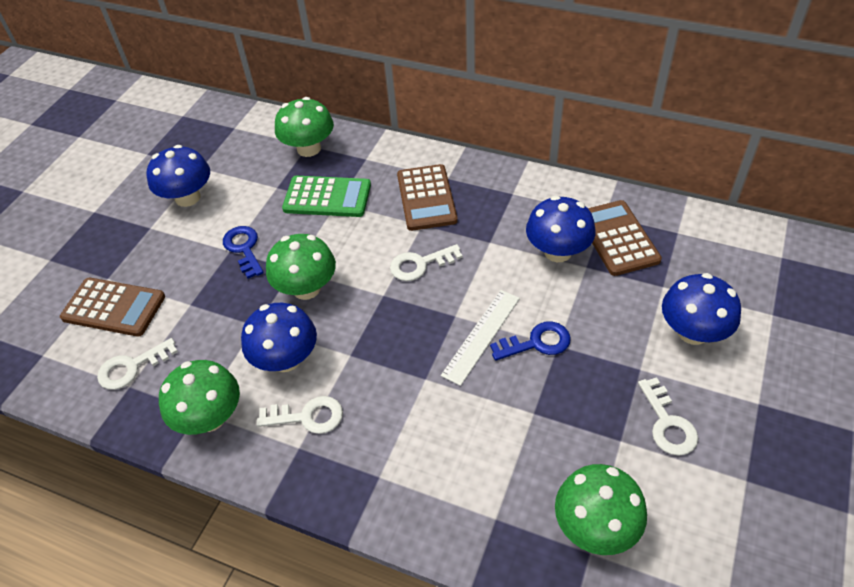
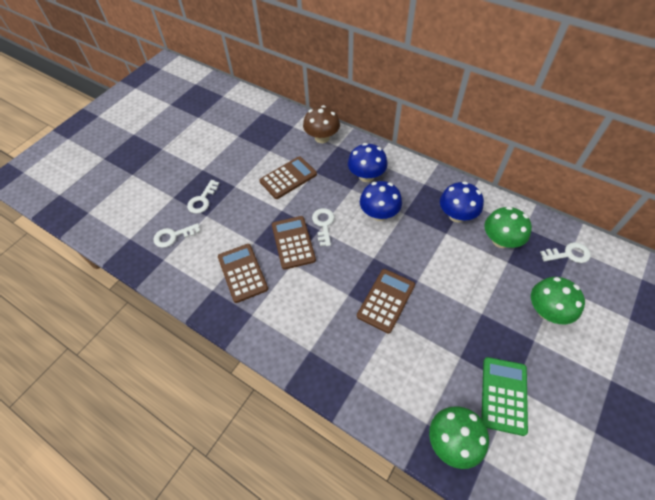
blue key: 2 -> 0
blue mushroom: 4 -> 3
brown calculator: 3 -> 4
brown mushroom: 0 -> 1
green mushroom: 4 -> 3
white ruler: 1 -> 0

